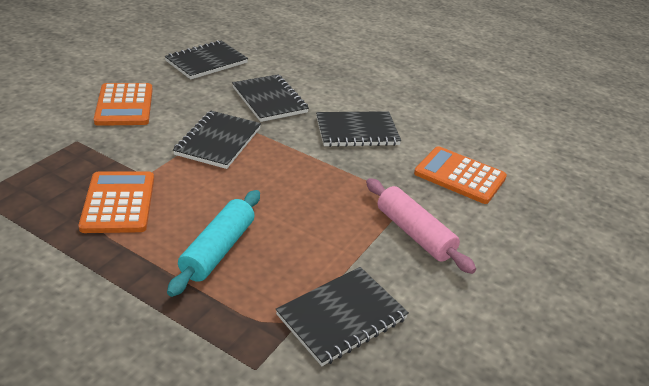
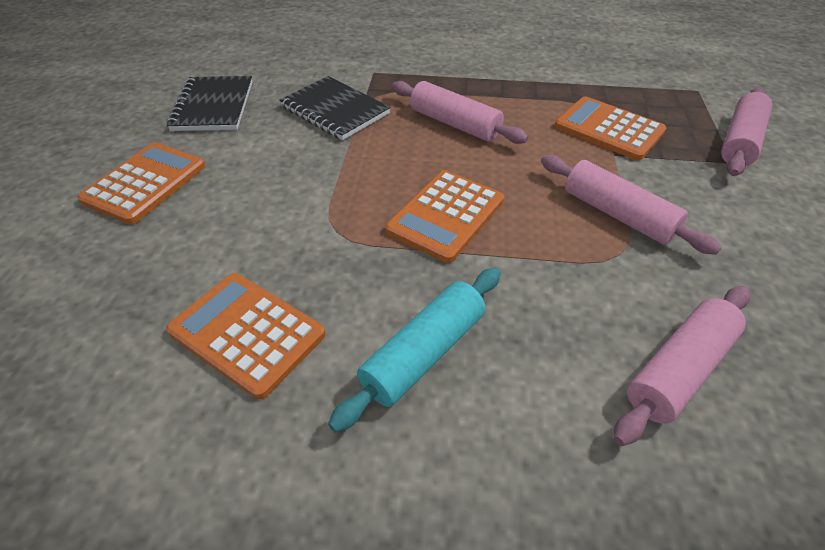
black notebook: 5 -> 2
orange calculator: 3 -> 4
pink rolling pin: 1 -> 4

